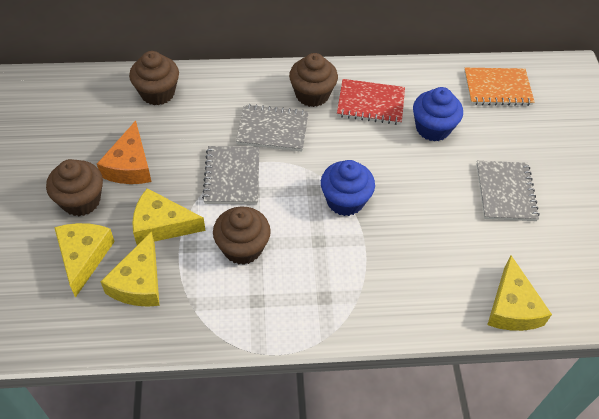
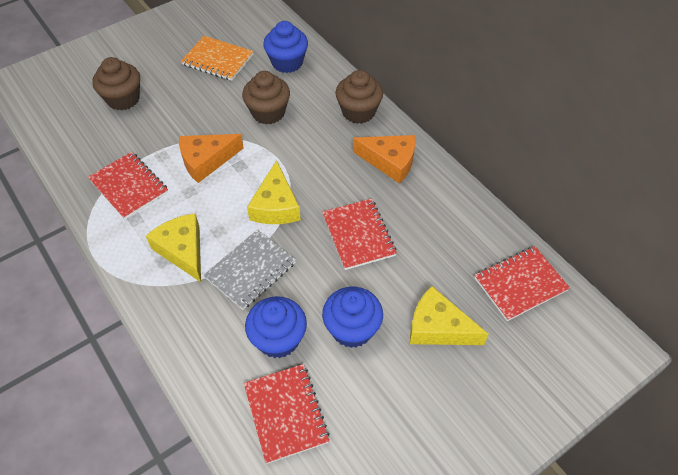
blue cupcake: 2 -> 3
brown cupcake: 4 -> 3
grey notebook: 3 -> 1
orange cheese: 1 -> 2
red notebook: 1 -> 4
yellow cheese: 4 -> 3

